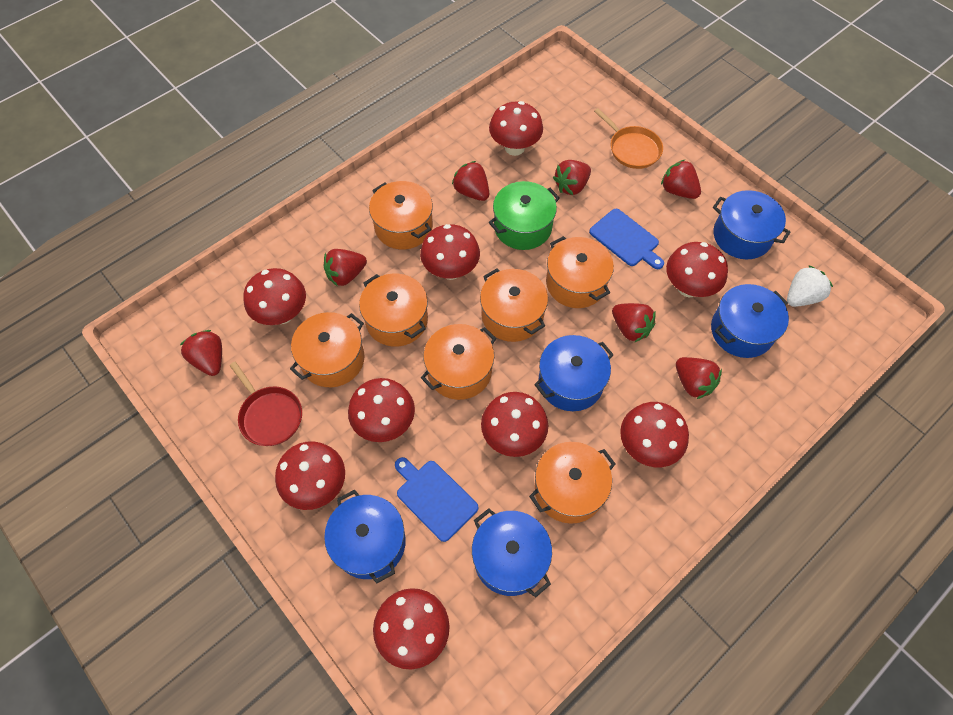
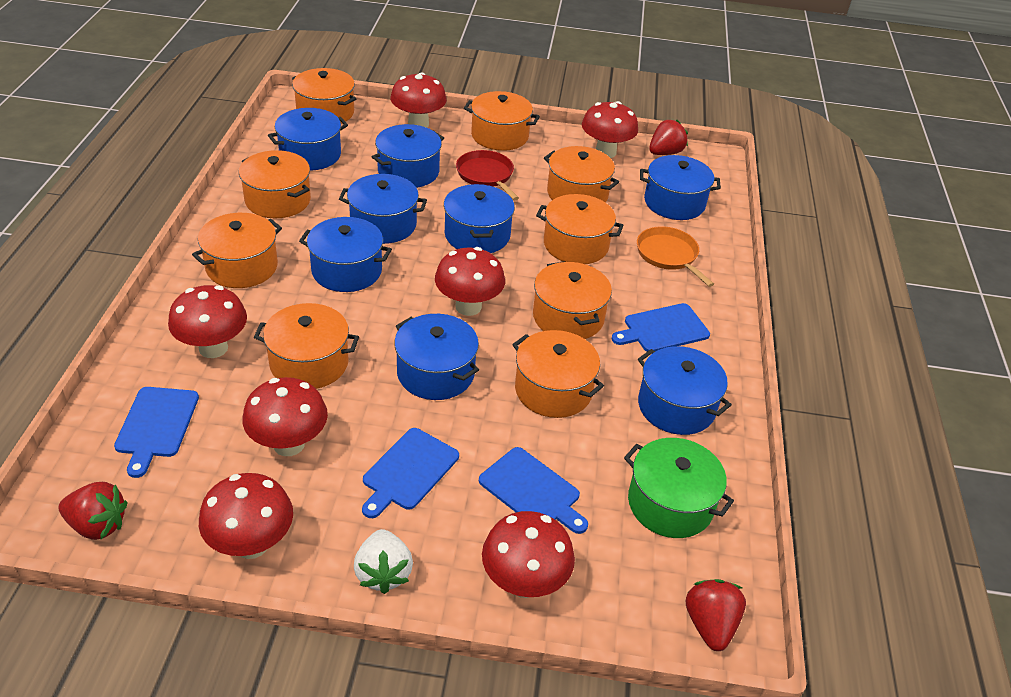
blue cutting board: 2 -> 4
blue pot: 5 -> 8
orange pot: 7 -> 9
red mushroom: 9 -> 7
red strawberry: 7 -> 3

